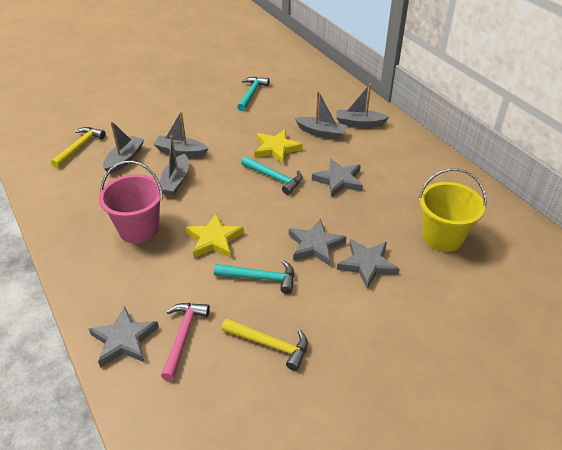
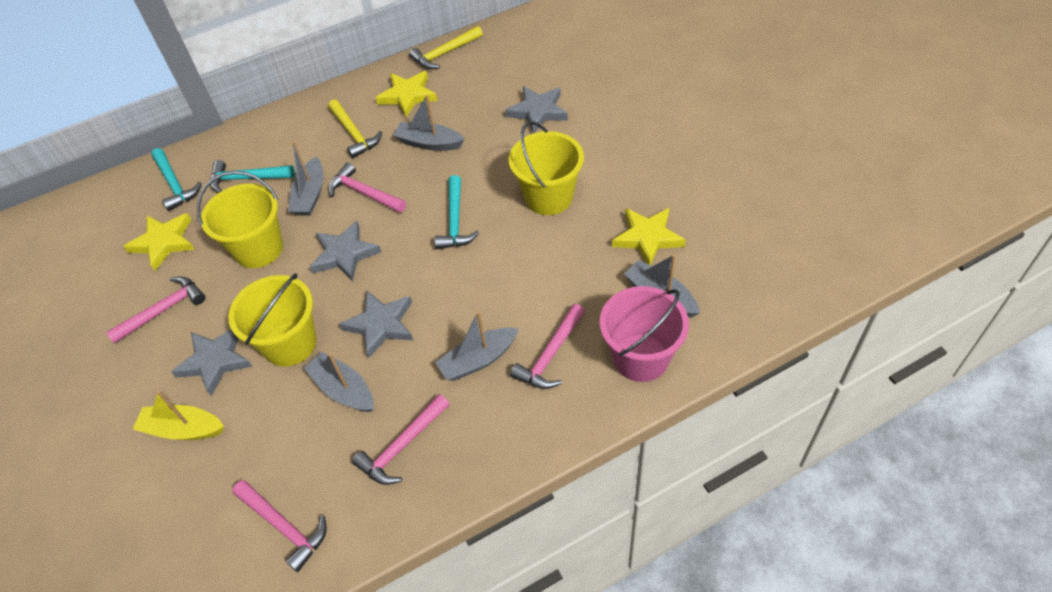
pink hammer: 1 -> 5
yellow boat: 0 -> 1
yellow bucket: 1 -> 3
yellow star: 2 -> 3

